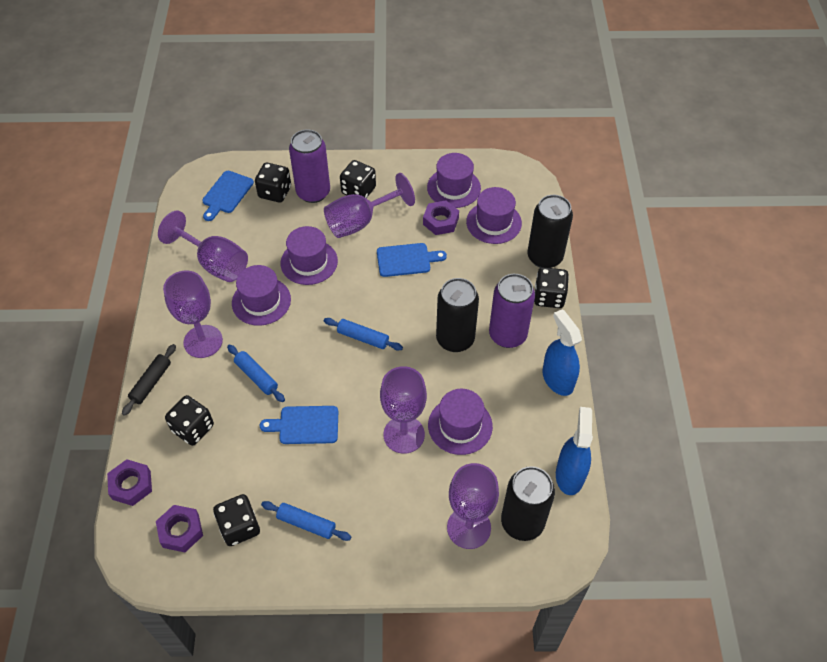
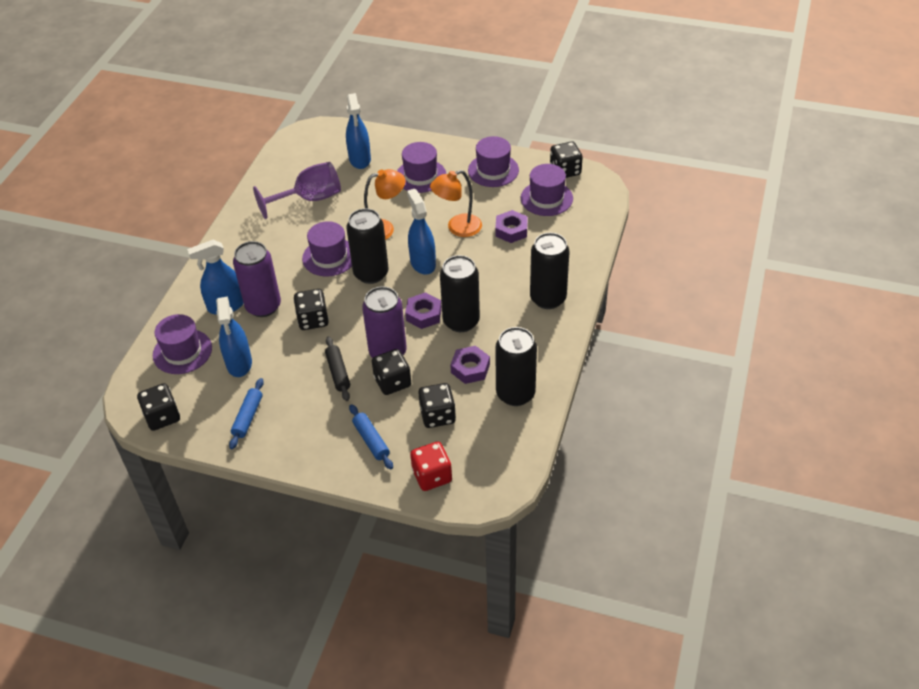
black can: 3 -> 4
blue cutting board: 3 -> 0
blue rolling pin: 3 -> 2
blue spray bottle: 2 -> 4
orange lamp: 0 -> 2
purple goblet: 5 -> 1
red dice: 0 -> 1

